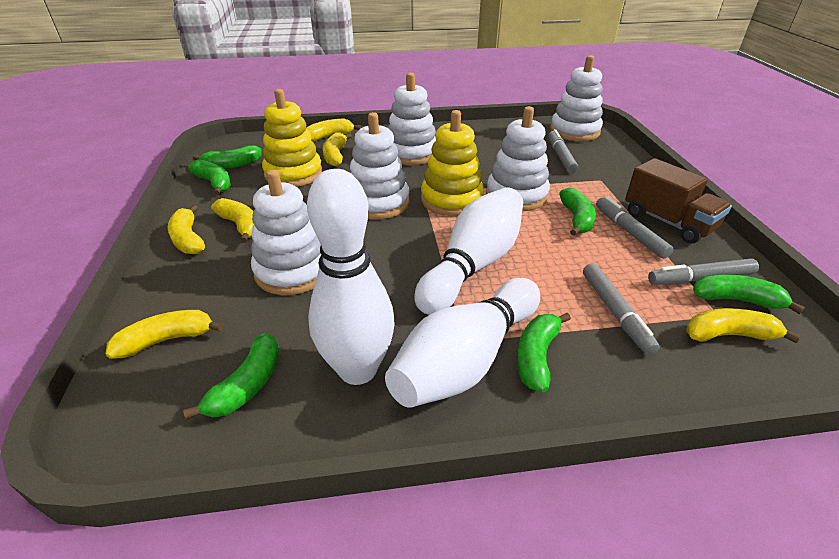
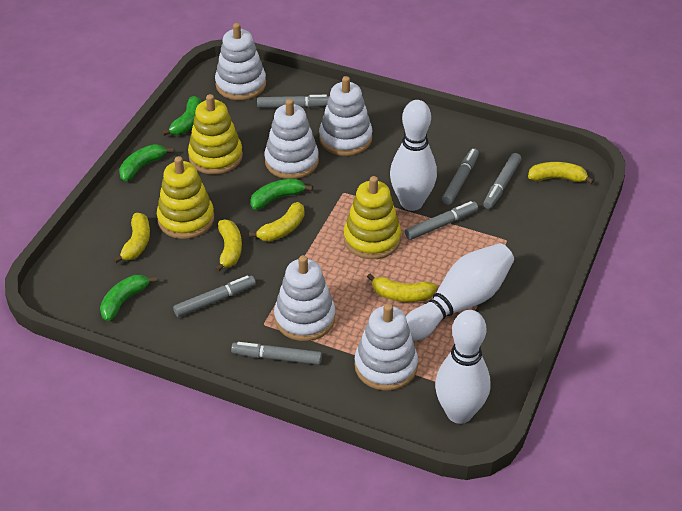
brown truck: 1 -> 0
green banana: 6 -> 4
grey marker: 4 -> 6
yellow banana: 6 -> 5
yellow stacking toy: 2 -> 3

